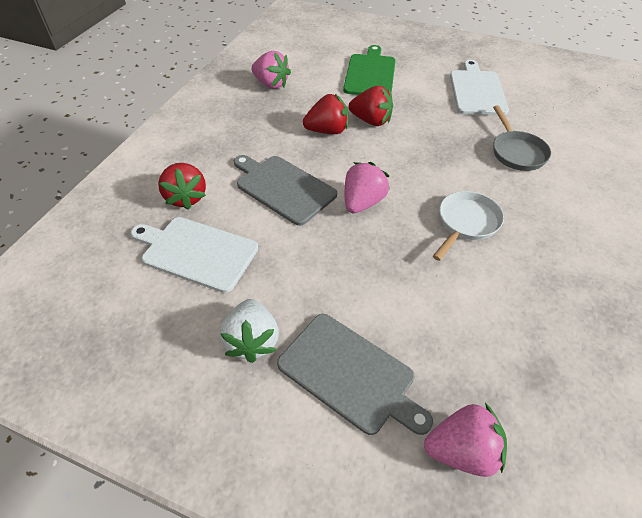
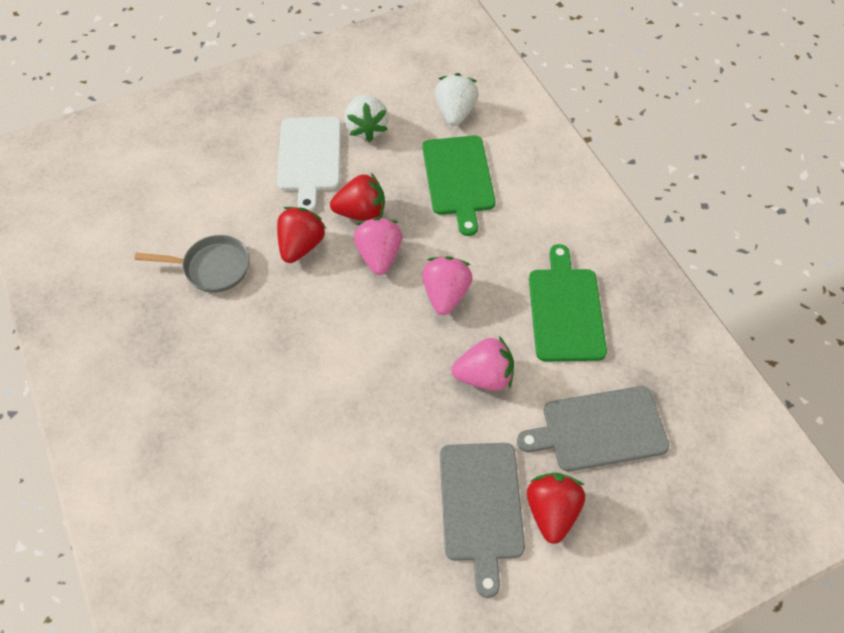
green cutting board: 1 -> 2
white cutting board: 2 -> 1
white pan: 1 -> 0
white strawberry: 1 -> 2

